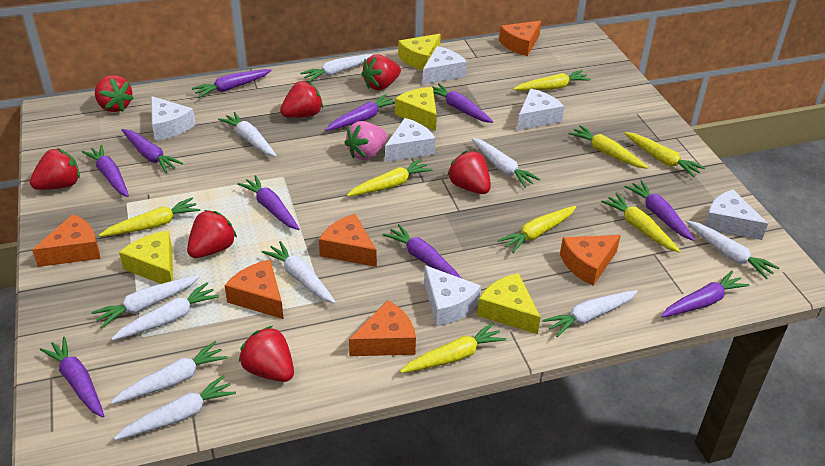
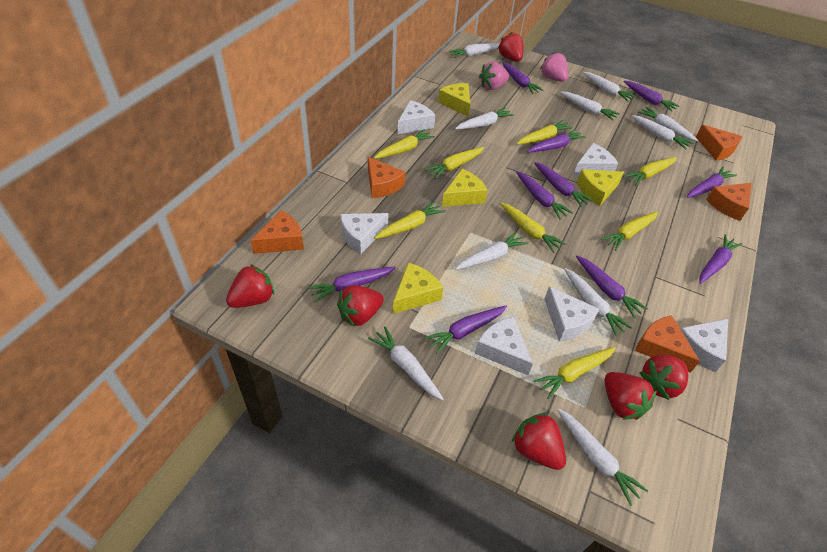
orange cheese: 6 -> 5
pink strawberry: 1 -> 2
red strawberry: 7 -> 6

